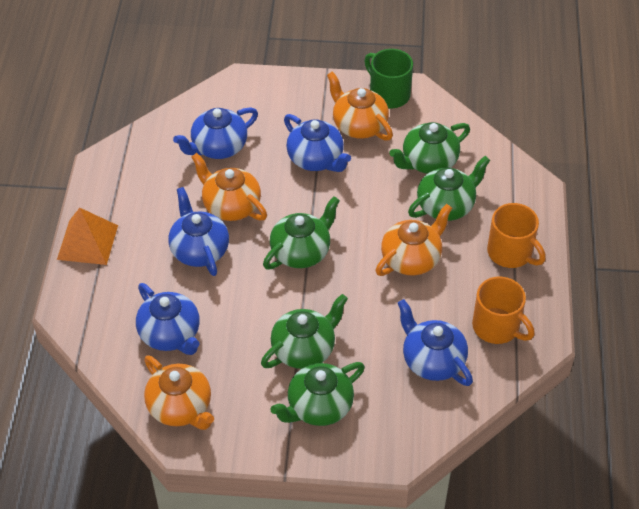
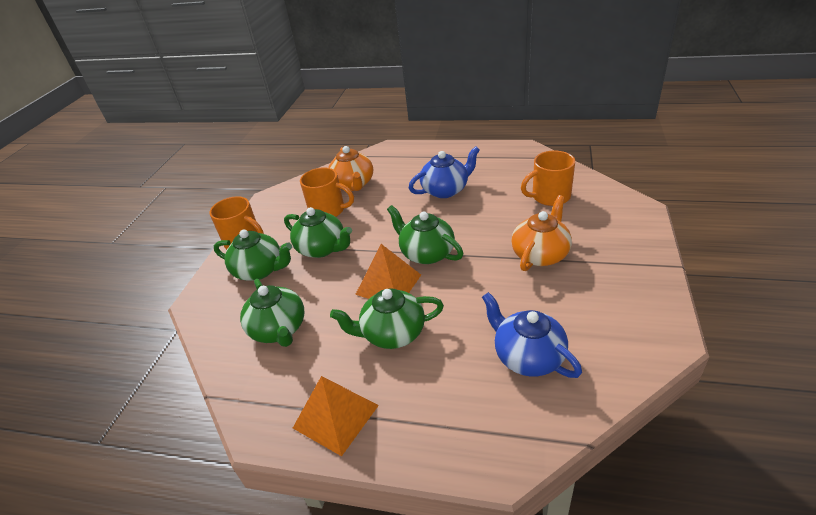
blue teapot: 5 -> 2
green mug: 1 -> 0
orange mug: 2 -> 3
orange pyramid: 1 -> 2
orange teapot: 4 -> 2

